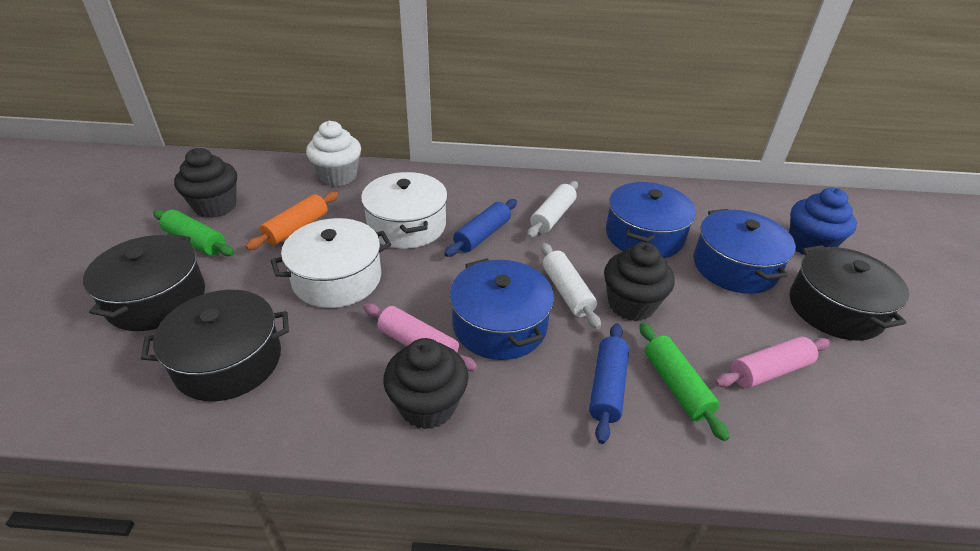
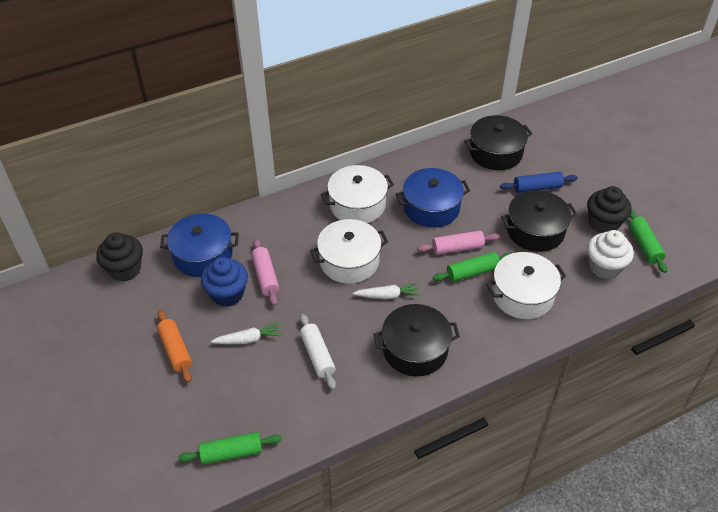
black cupcake: 3 -> 2
blue pot: 3 -> 2
blue rolling pin: 2 -> 1
green rolling pin: 2 -> 3
white carrot: 0 -> 2
white pot: 2 -> 3
white rolling pin: 2 -> 1

